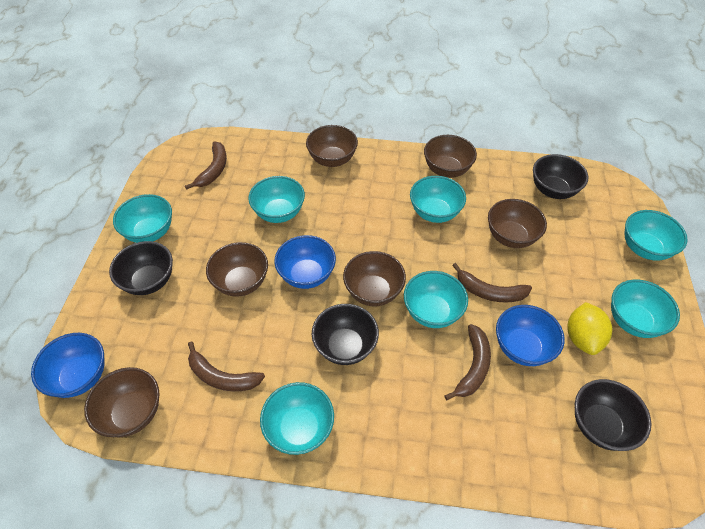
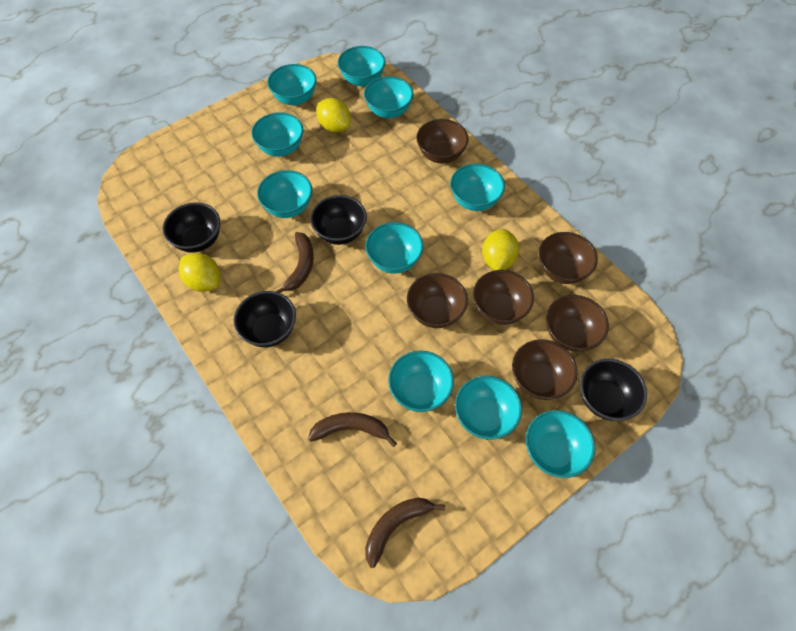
blue bowl: 3 -> 0
brown banana: 4 -> 3
turquoise bowl: 7 -> 10
yellow lemon: 1 -> 3

